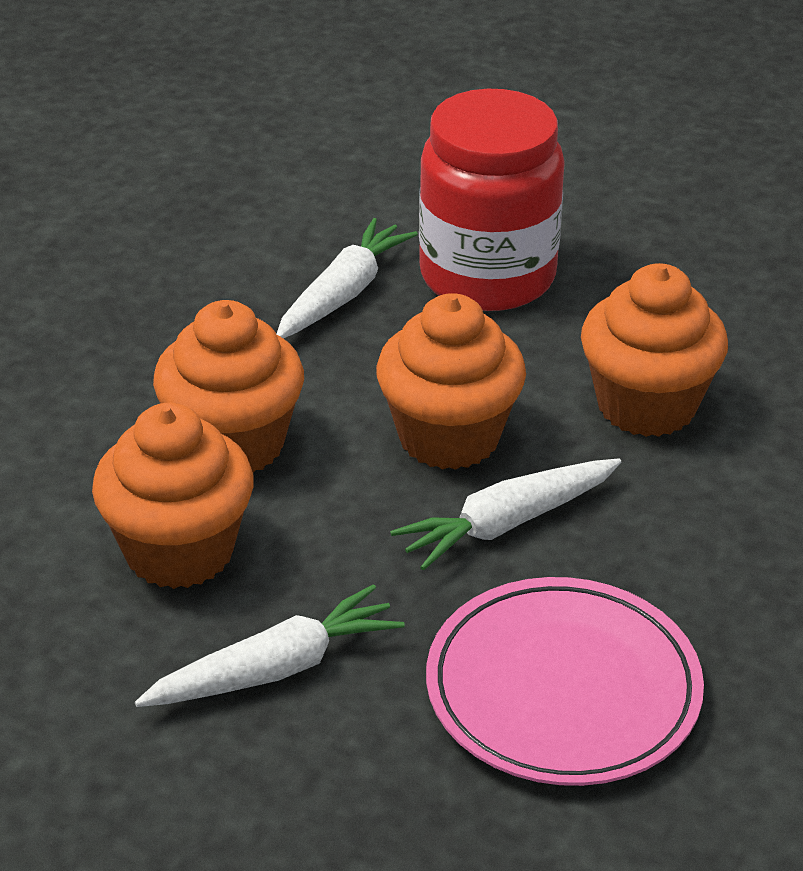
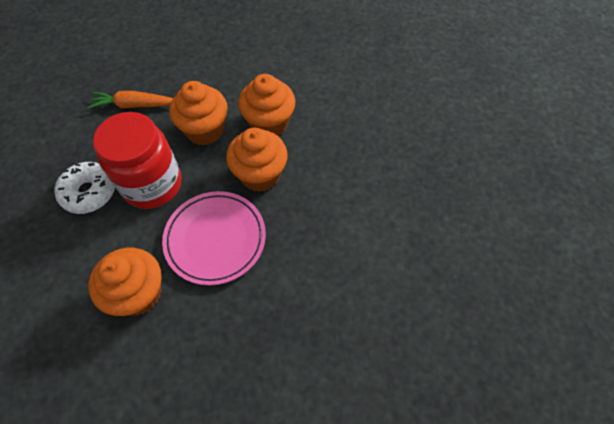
orange carrot: 0 -> 1
white carrot: 3 -> 0
white donut: 0 -> 1

